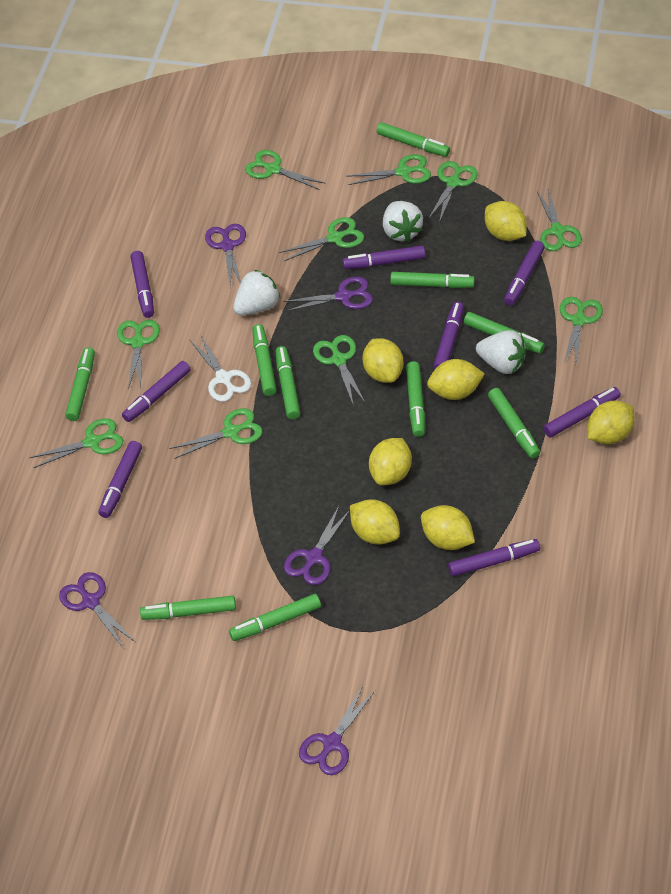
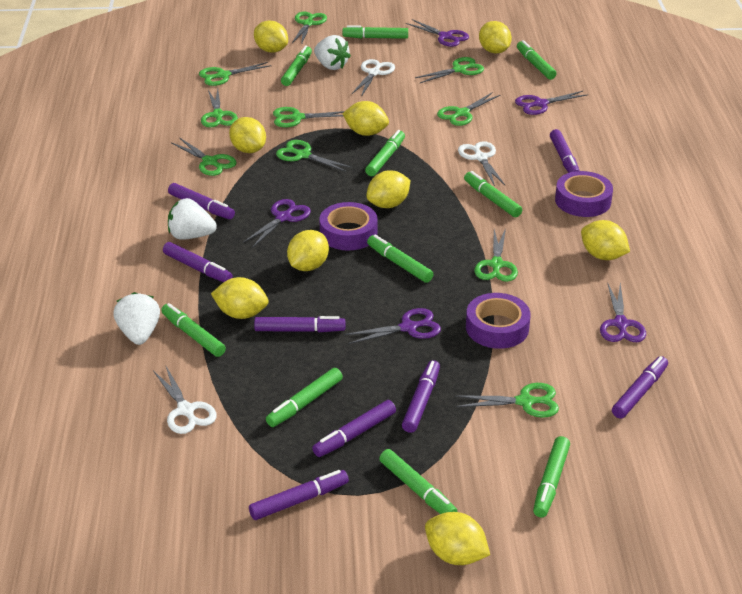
purple tape: 0 -> 3
white scissors: 1 -> 3
yellow lemon: 7 -> 9

